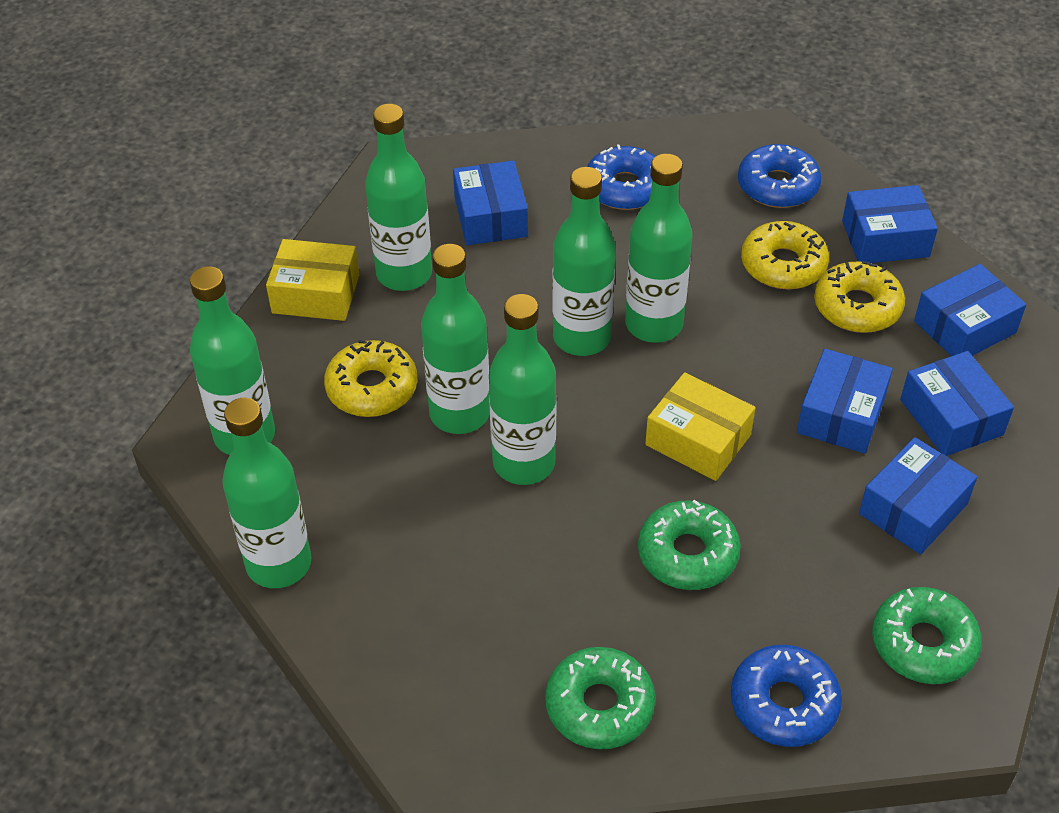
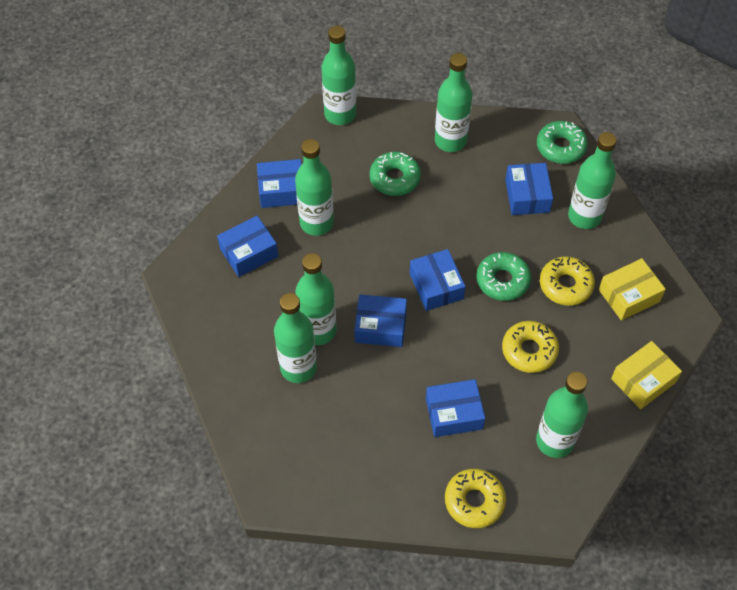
blue donut: 3 -> 0

